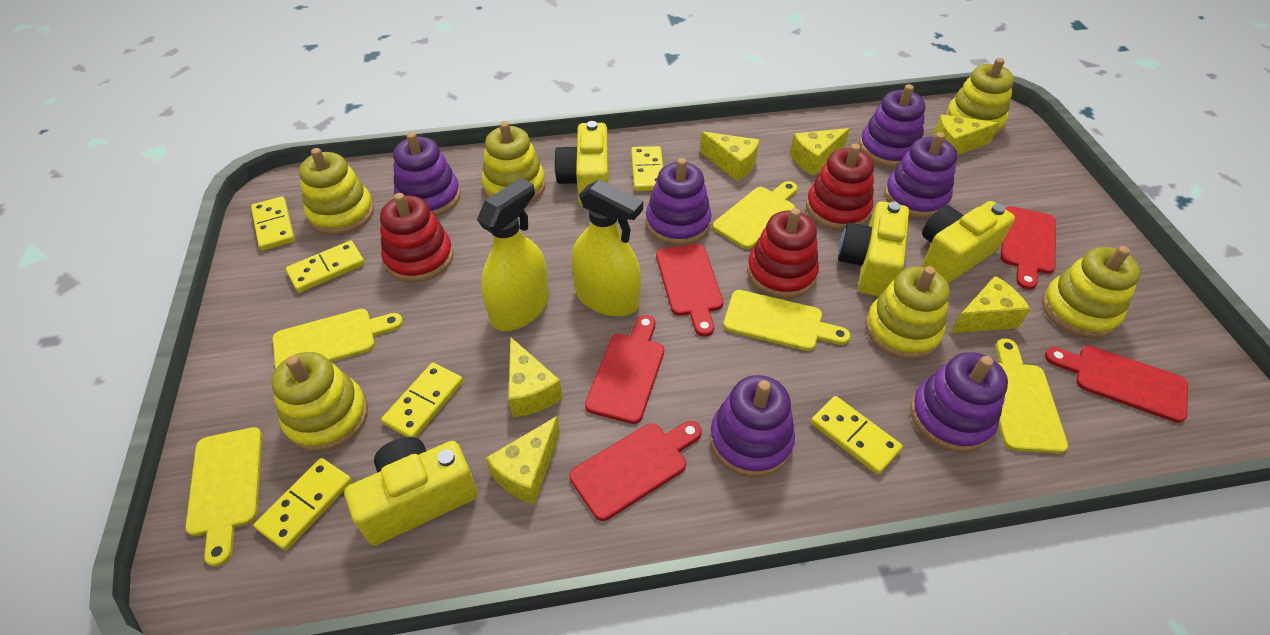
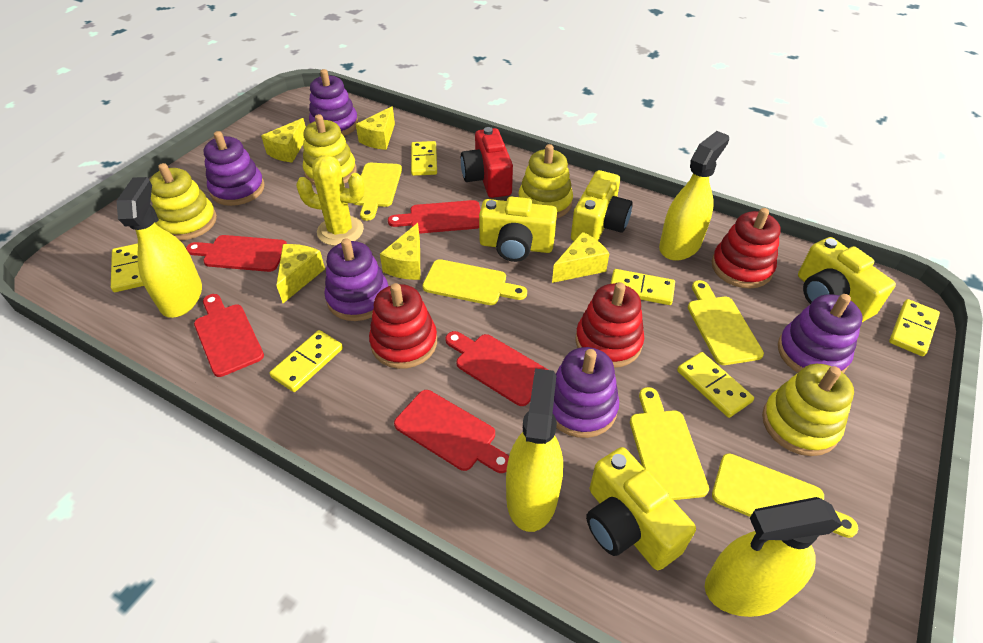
purple stacking toy: 6 -> 5
red camera: 0 -> 1
yellow cactus: 0 -> 1
yellow cheese: 6 -> 5
yellow spray bottle: 2 -> 4
yellow stacking toy: 6 -> 4

